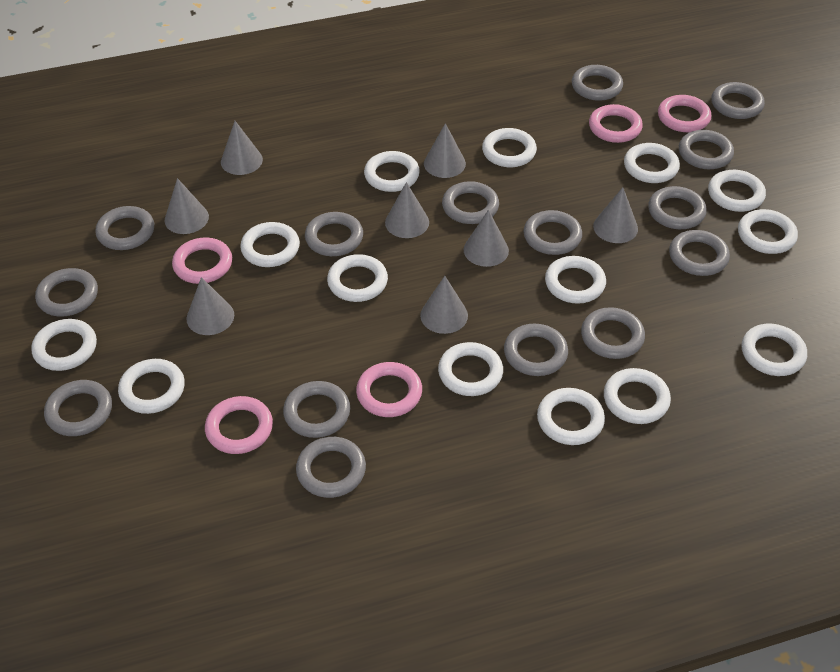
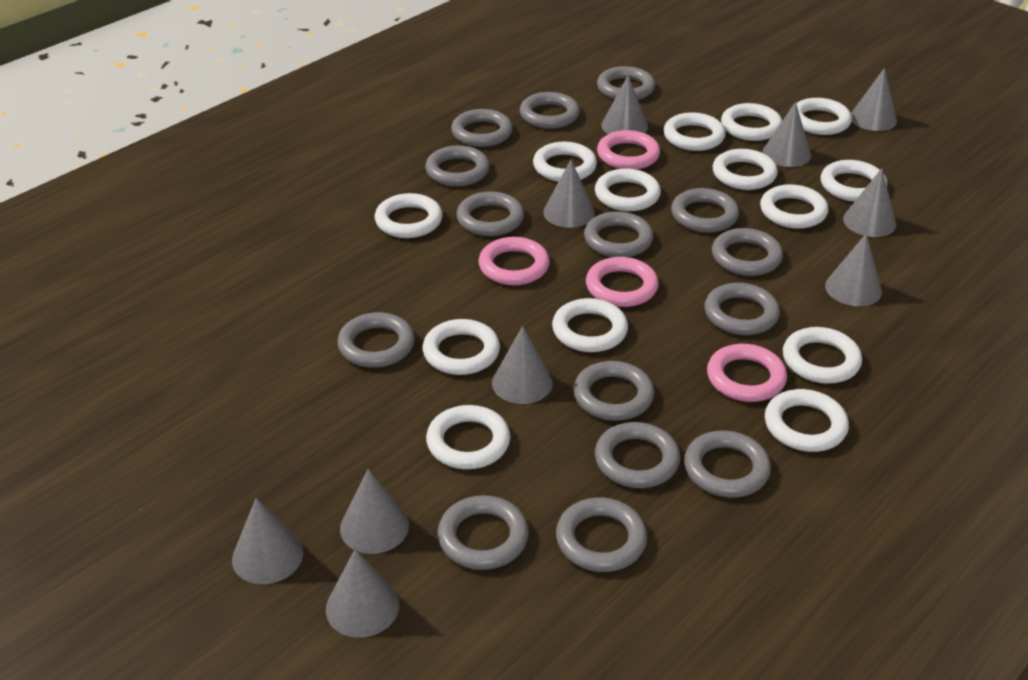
grey cone: 8 -> 10
pink ring: 5 -> 4

